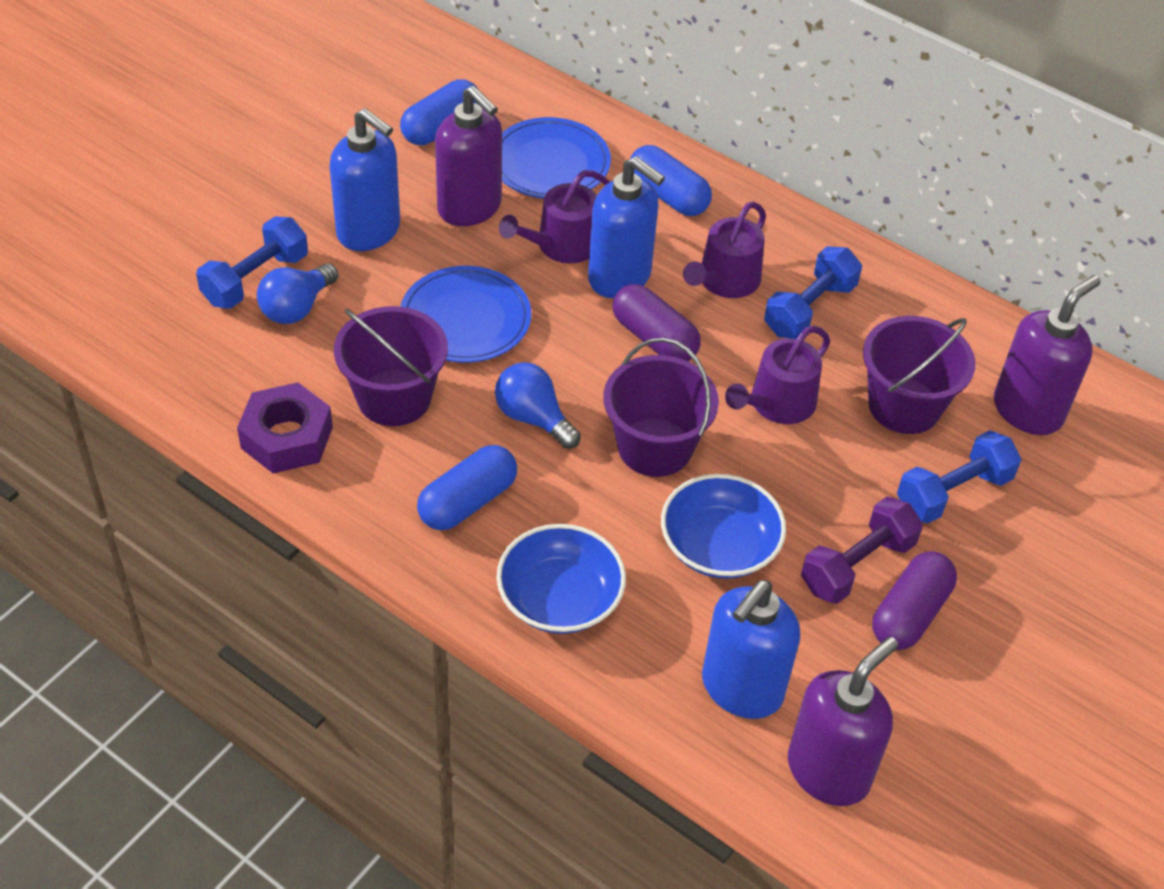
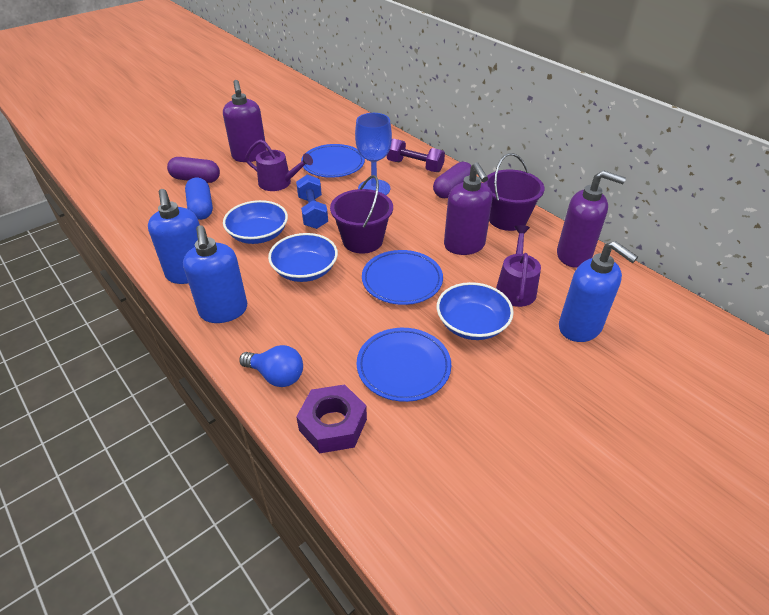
blue bowl: 2 -> 3
blue capsule: 3 -> 1
blue dumbbell: 3 -> 1
blue goblet: 0 -> 1
blue light bulb: 2 -> 1
blue plate: 2 -> 3
purple bucket: 3 -> 2
purple watering can: 3 -> 2

